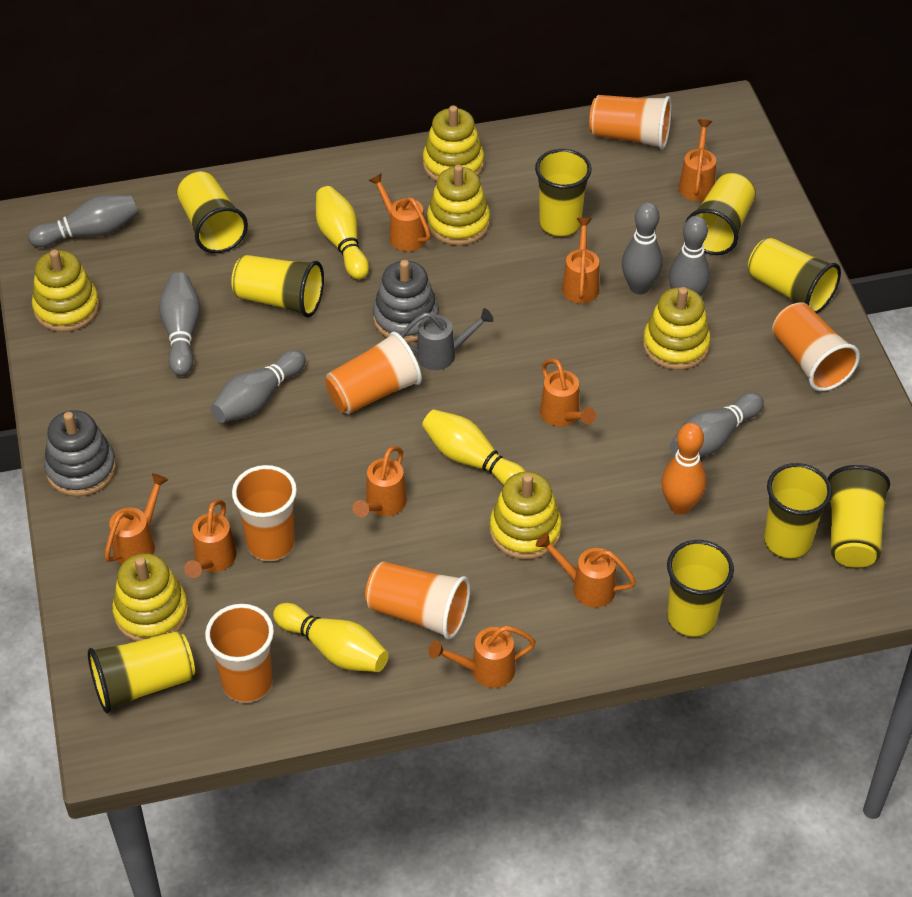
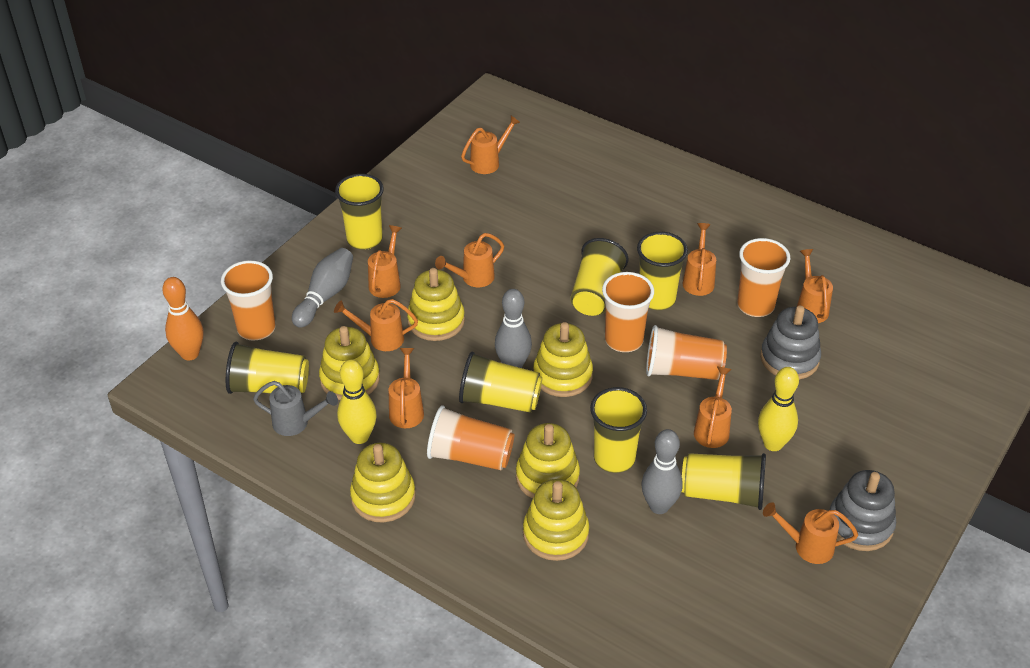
grey bowling pin: 6 -> 3
orange cup: 6 -> 5
yellow bowling pin: 3 -> 2
yellow cup: 9 -> 7

